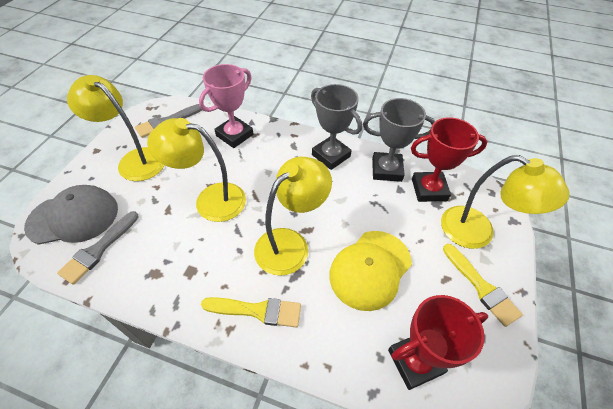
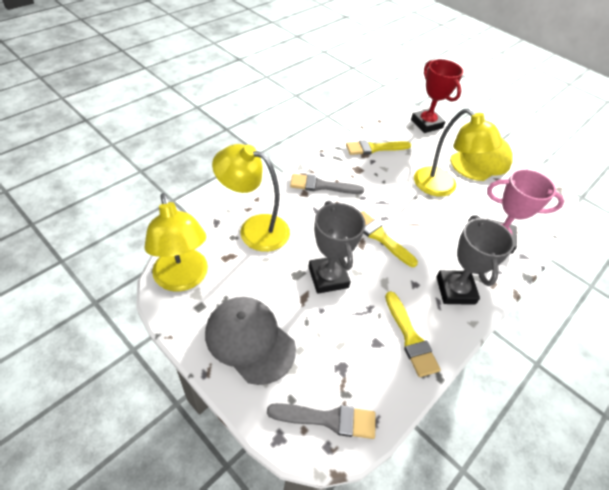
red trophy: 2 -> 1
yellow brush: 2 -> 3
yellow lamp: 4 -> 3

